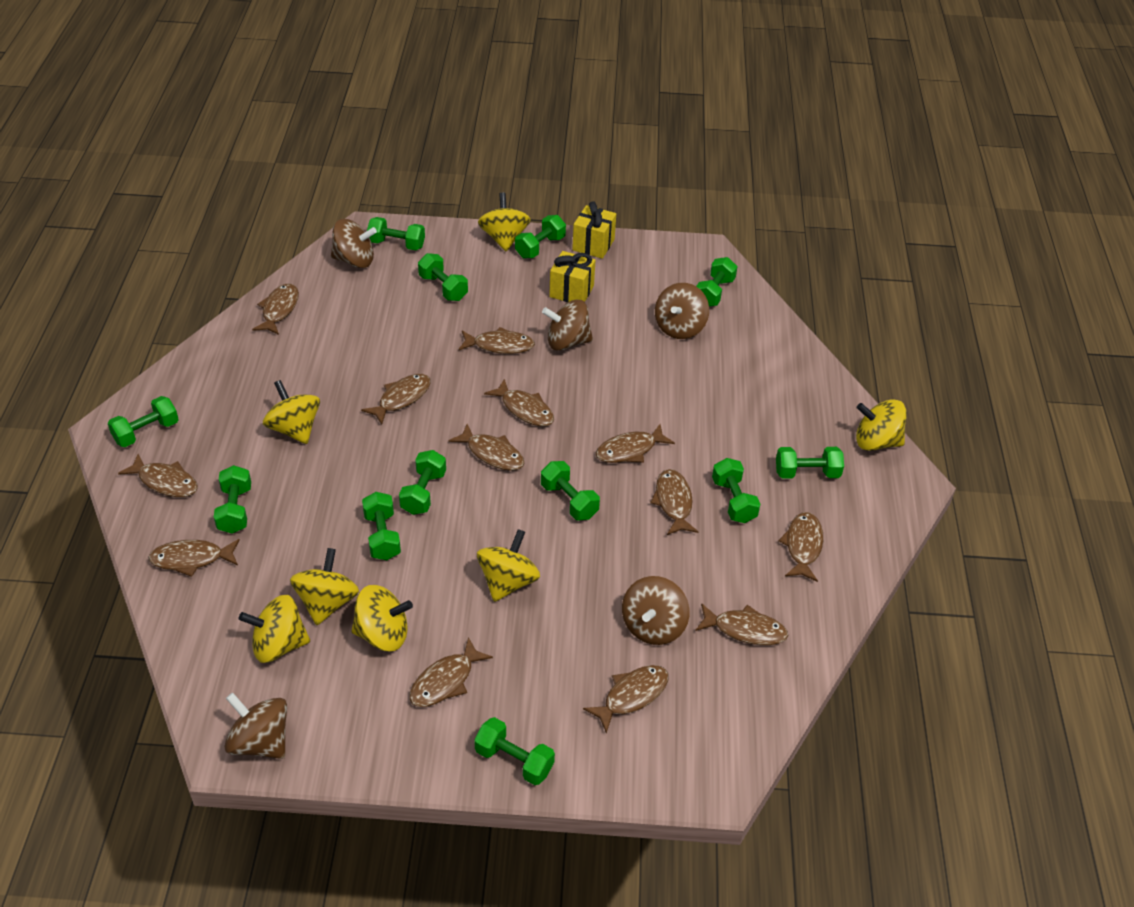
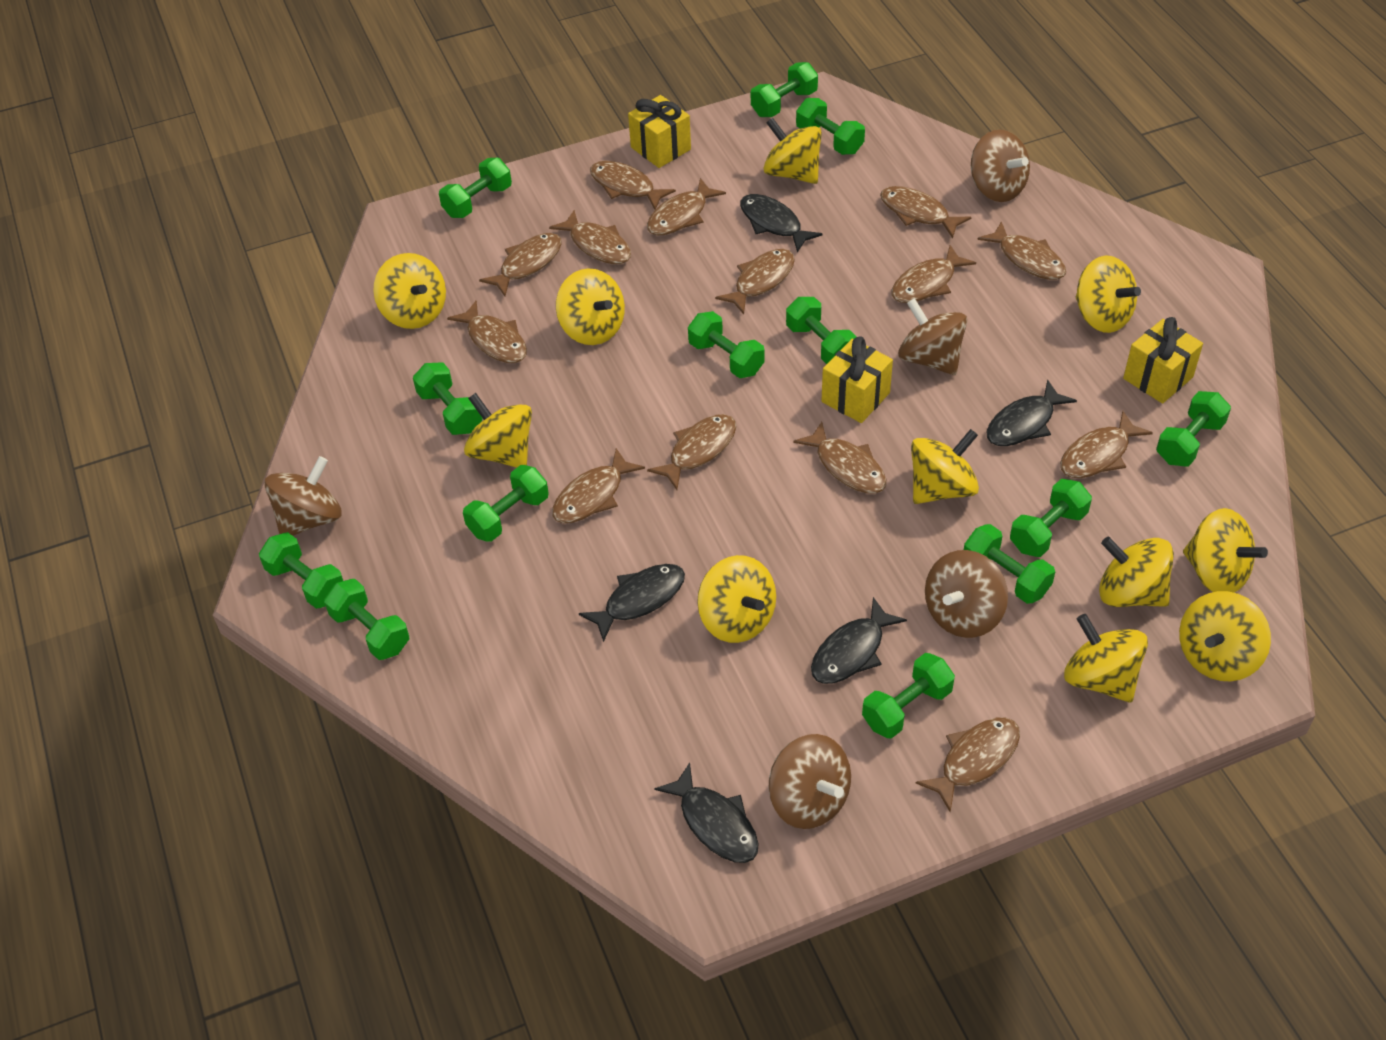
black fish: 0 -> 5
brown fish: 13 -> 14
green dumbbell: 12 -> 13
yellow gift: 2 -> 3
yellow spinning top: 7 -> 11

